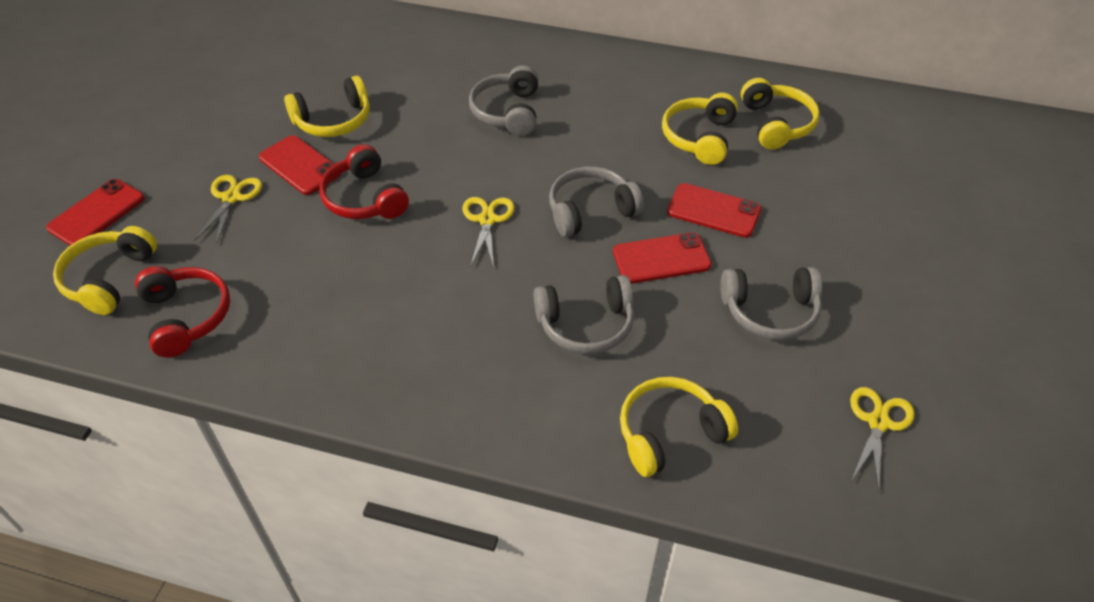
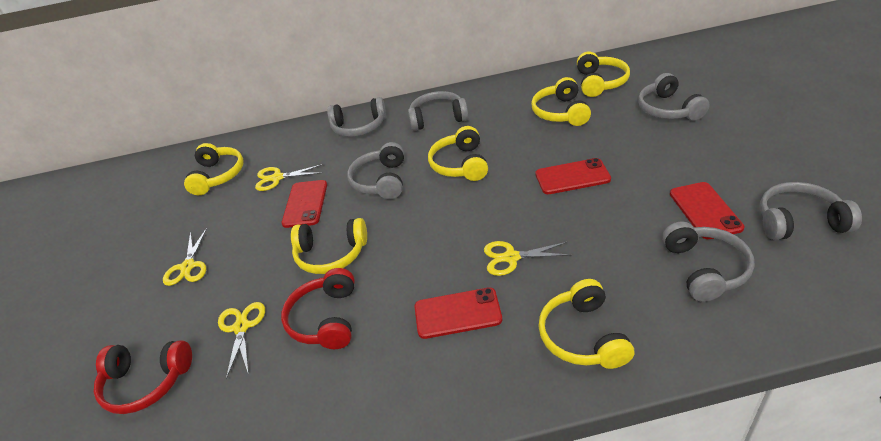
grey headphones: 4 -> 6
yellow headphones: 5 -> 6
yellow scissors: 3 -> 4

